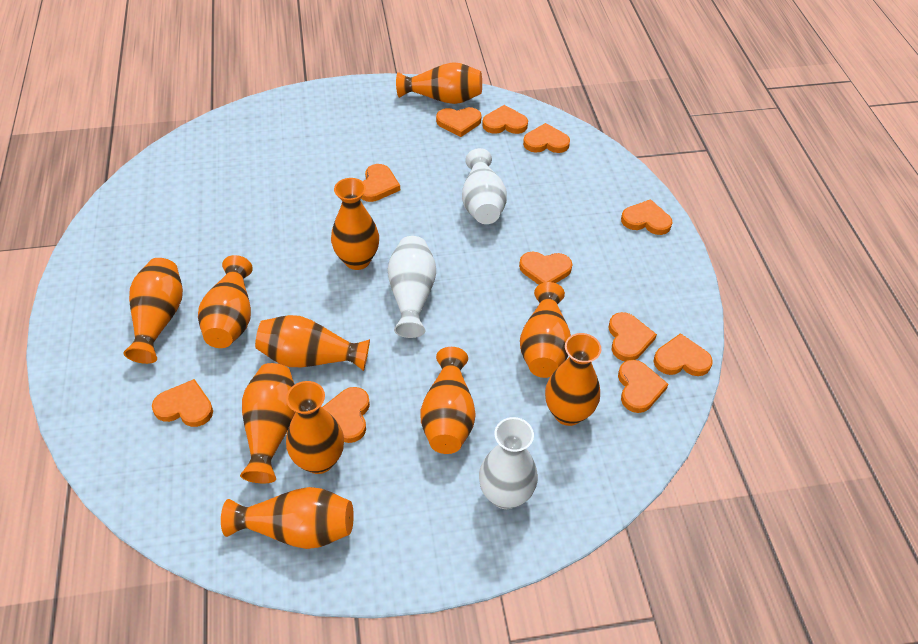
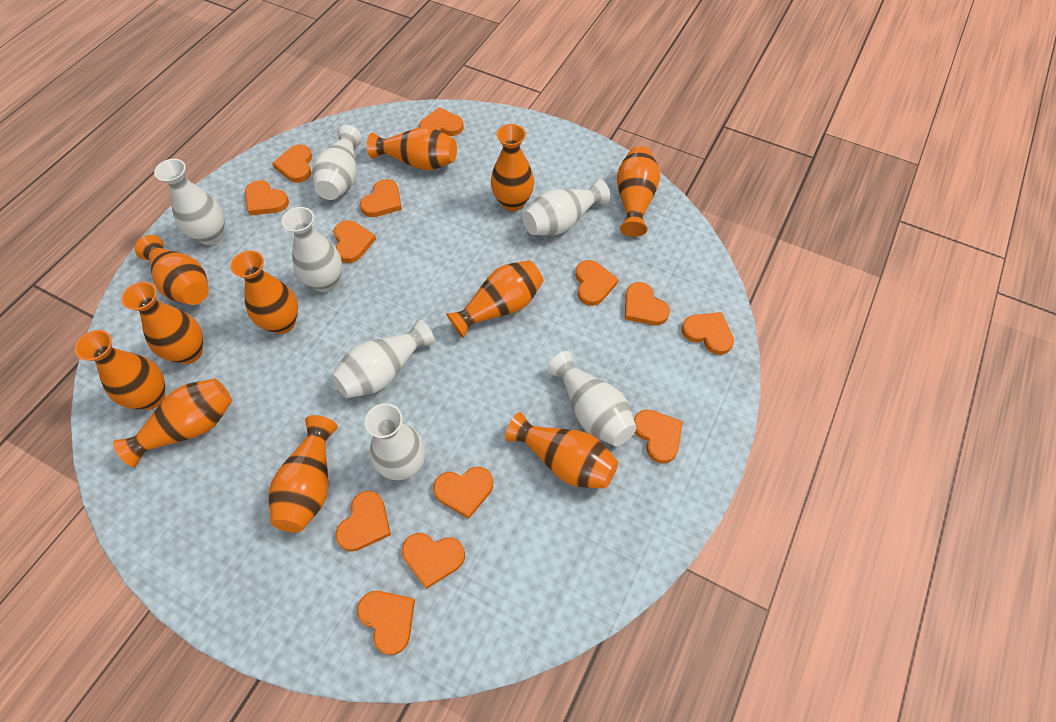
orange heart: 11 -> 13
white vase: 3 -> 7

